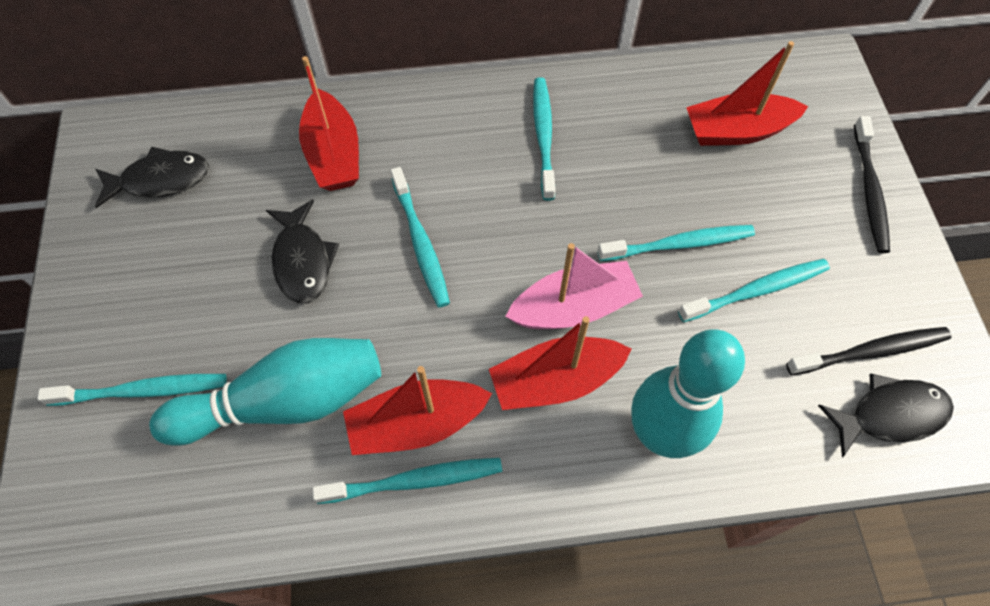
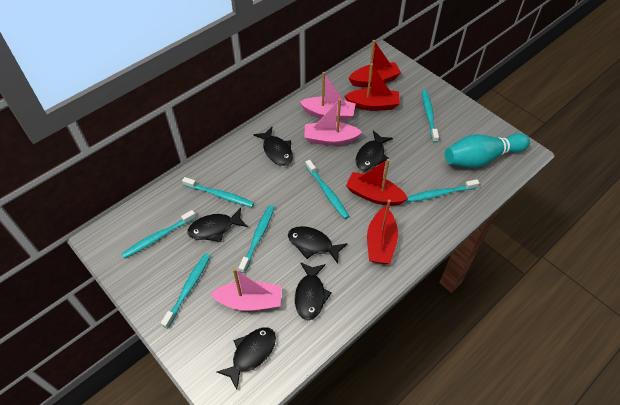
black fish: 3 -> 6
black toothbrush: 2 -> 0
pink boat: 1 -> 3
turquoise bowling pin: 2 -> 1
turquoise toothbrush: 6 -> 7

